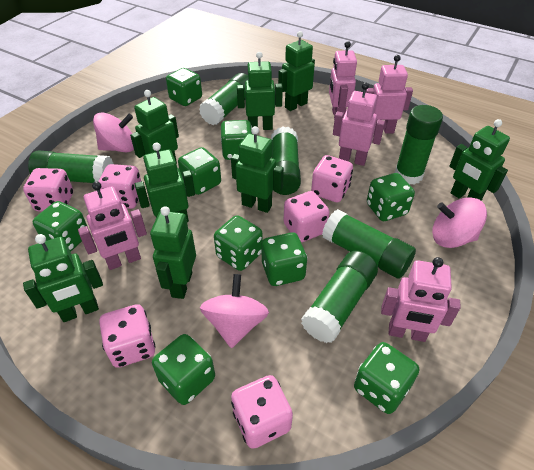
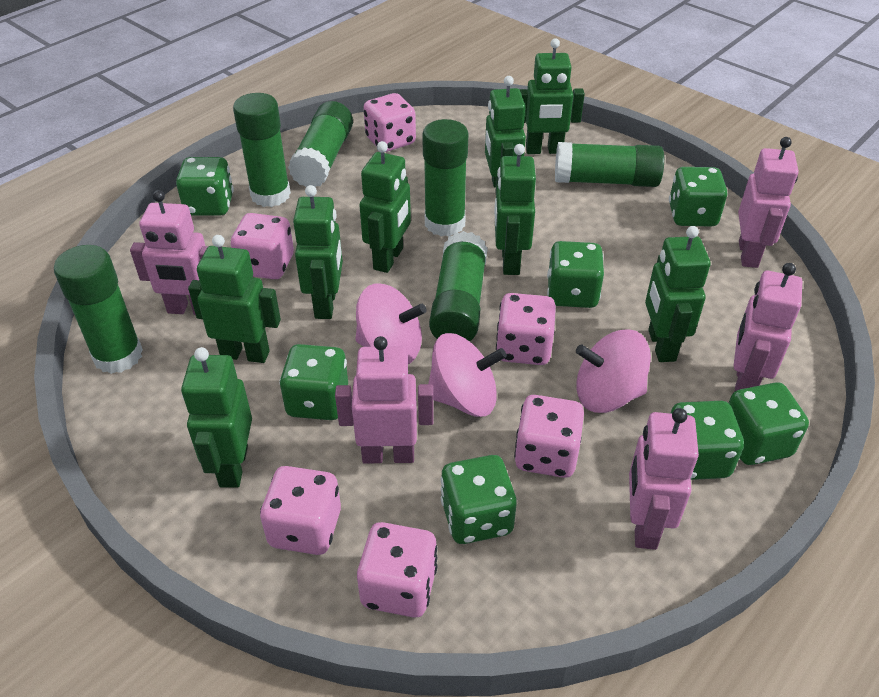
green dice: 9 -> 7

